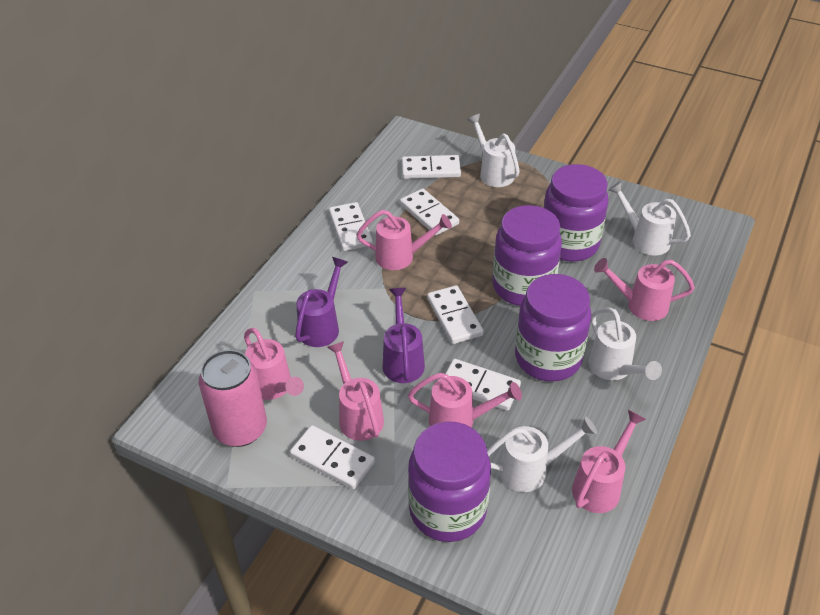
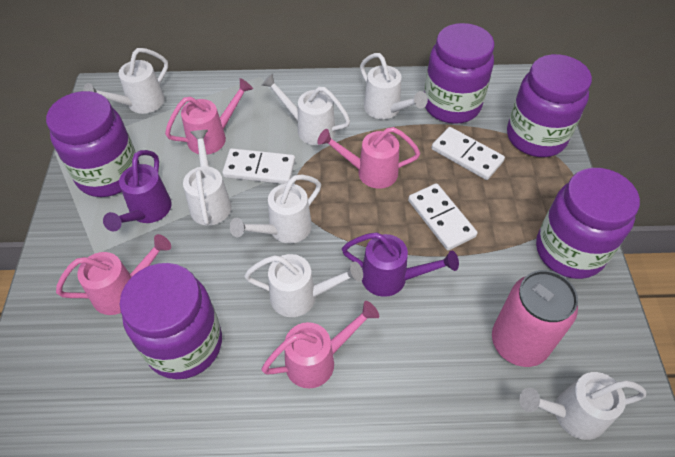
pink watering can: 6 -> 4
purple jar: 4 -> 5
white domino: 6 -> 3
white watering can: 4 -> 7

